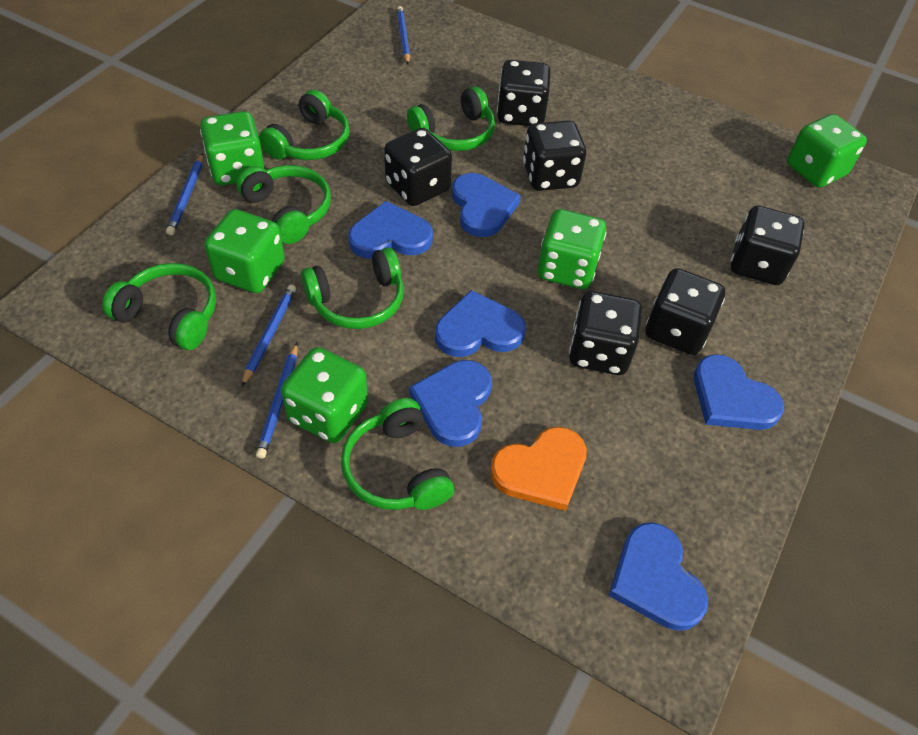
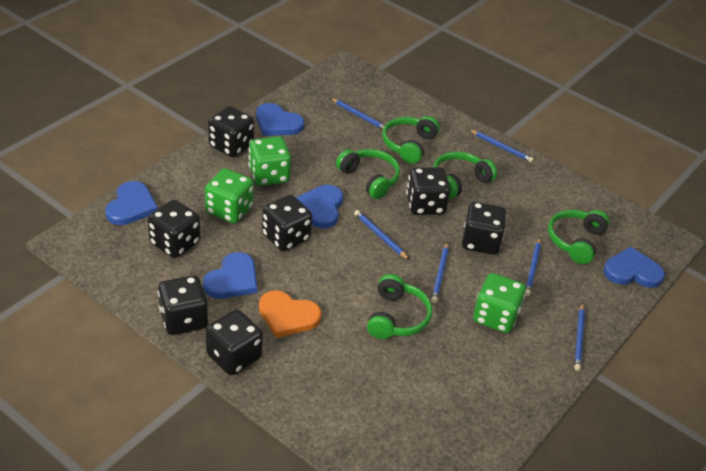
black dice: 6 -> 7
blue heart: 6 -> 5
blue pencil: 4 -> 6
green dice: 5 -> 3
green headphones: 6 -> 5

